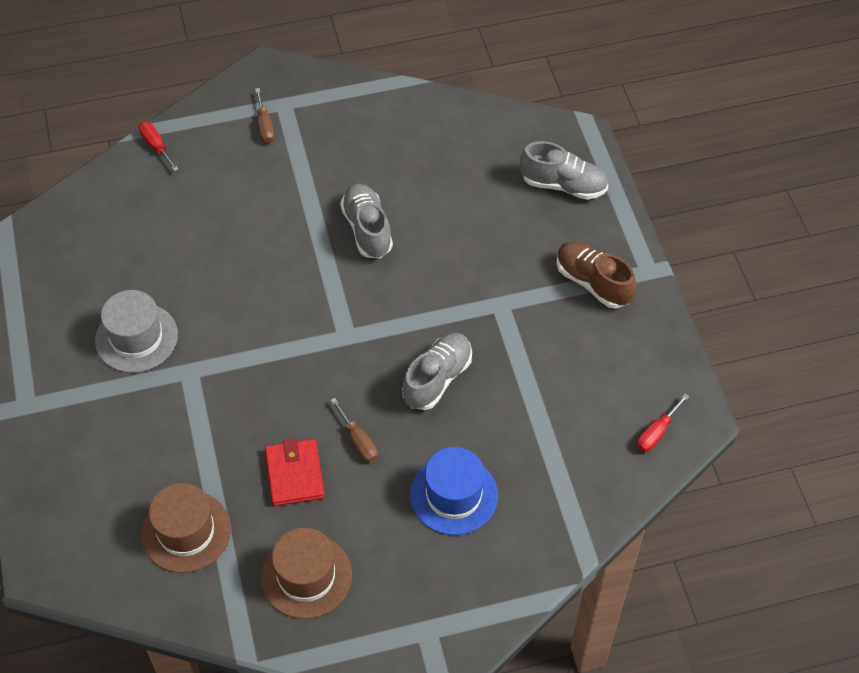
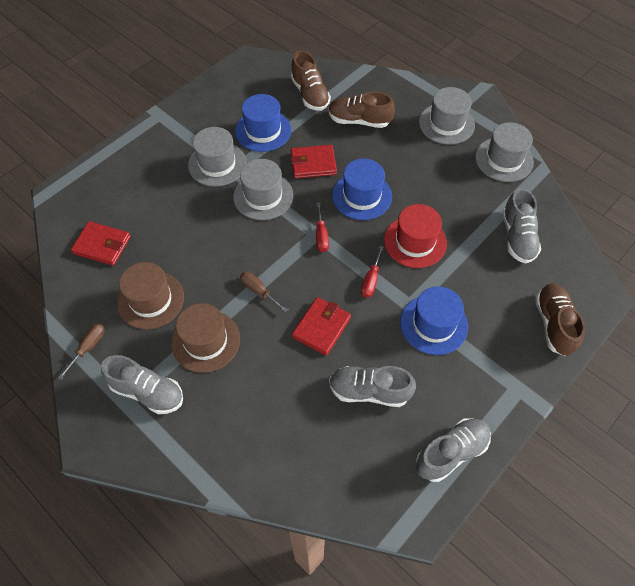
blue hat: 1 -> 3
brown shoe: 1 -> 3
grey hat: 1 -> 4
grey shoe: 3 -> 4
red hat: 0 -> 1
red wallet: 1 -> 3

